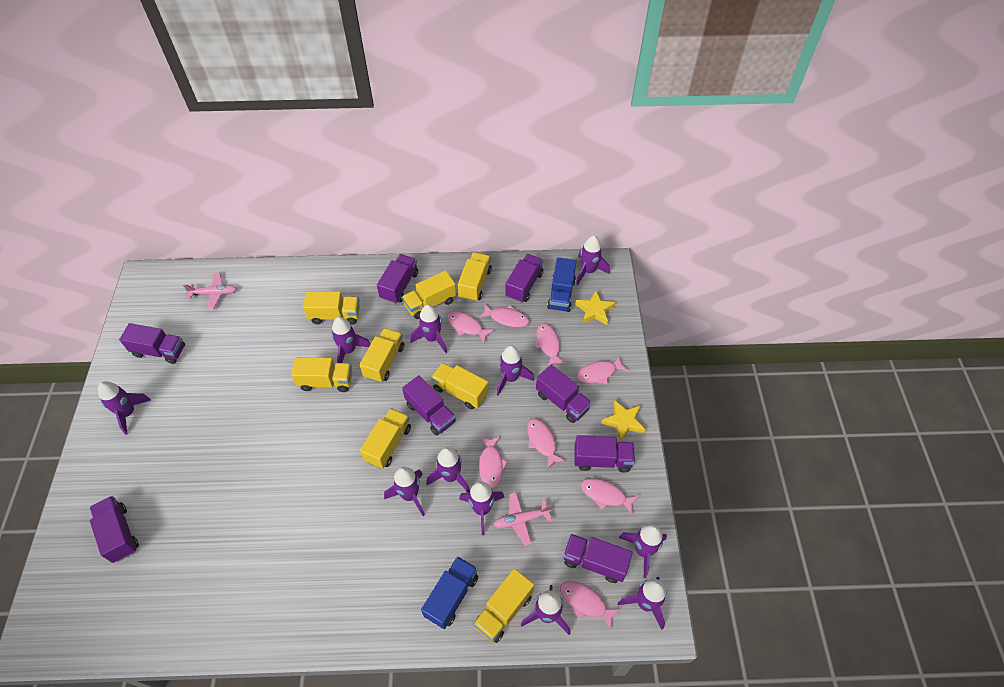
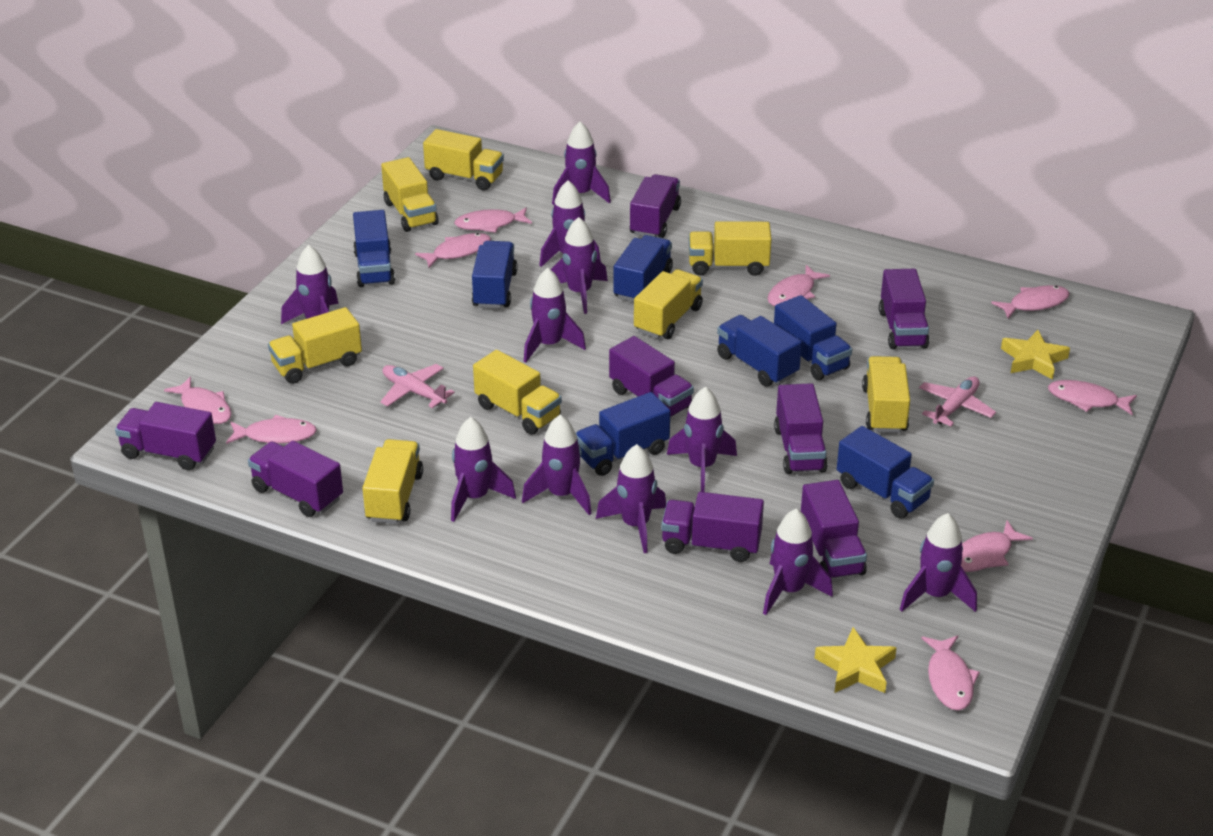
blue truck: 2 -> 7
pink fish: 8 -> 9

